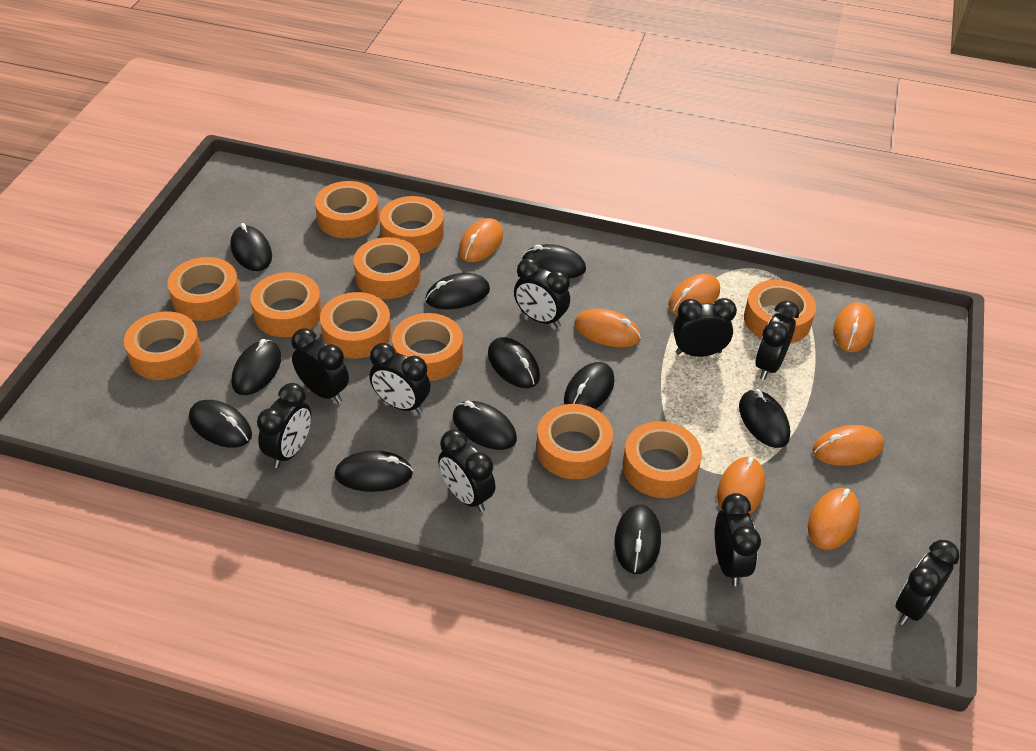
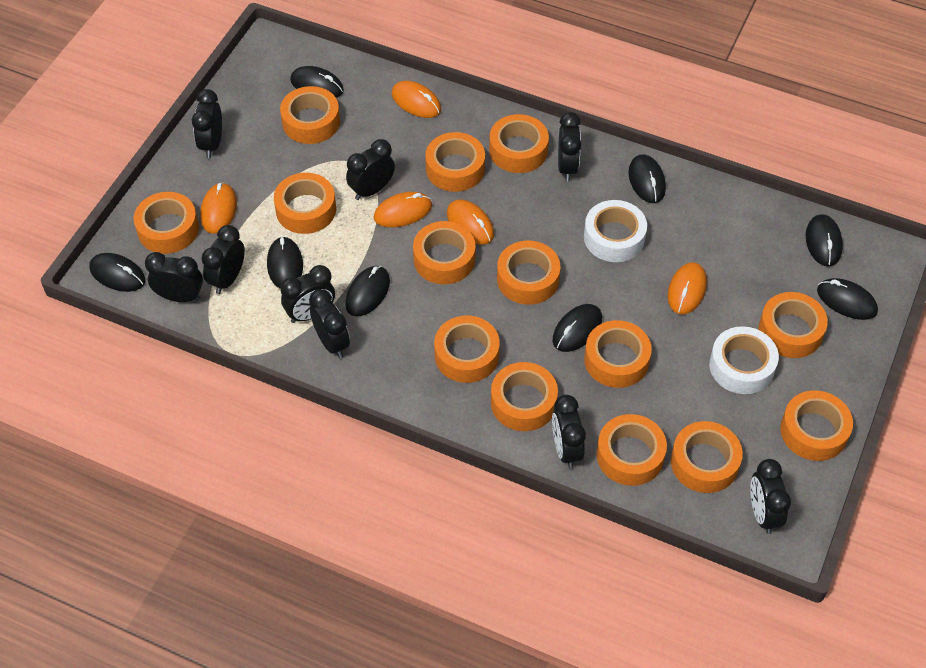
black mouse: 11 -> 8
orange mouse: 7 -> 5
orange tape: 11 -> 14
white tape: 0 -> 2

